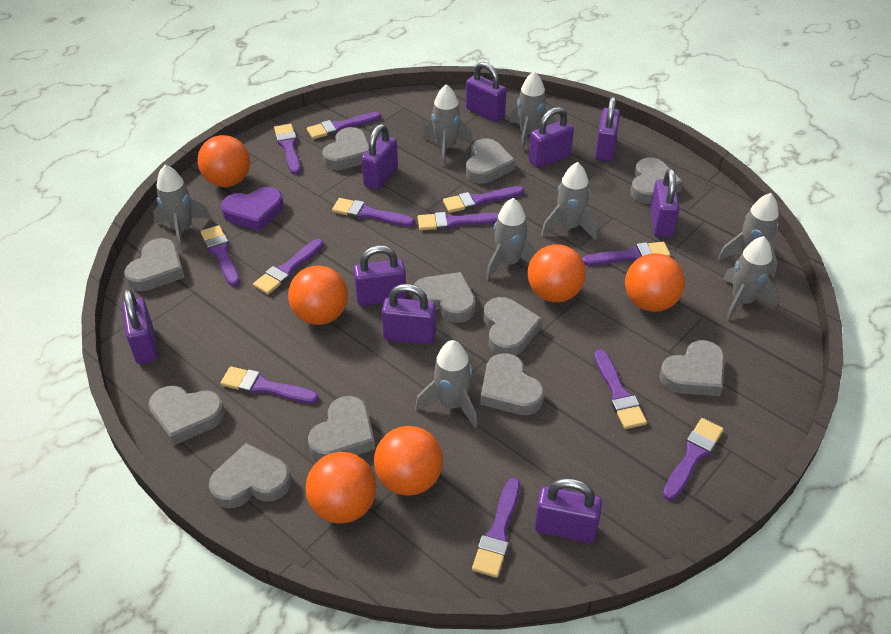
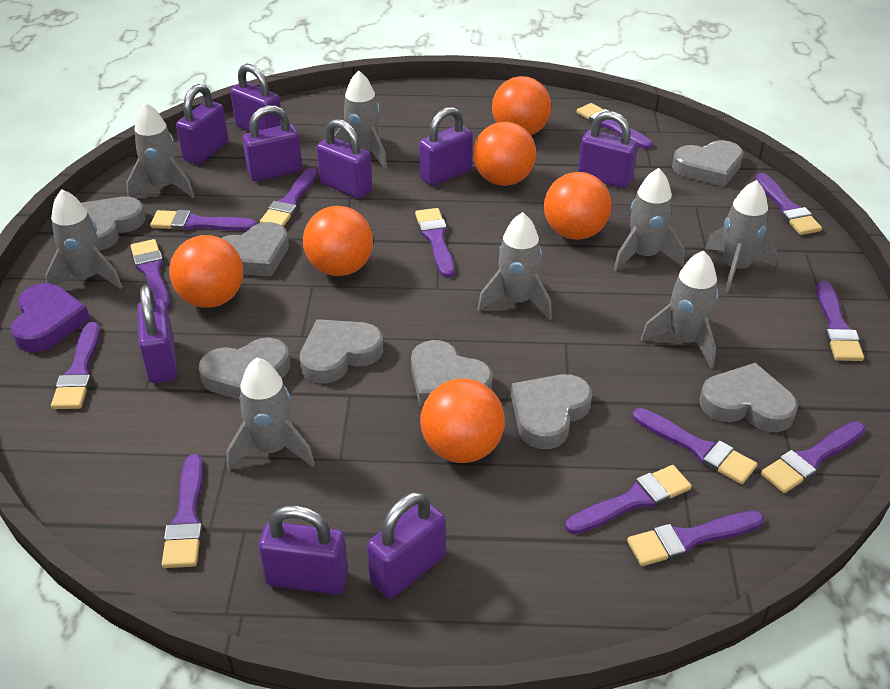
grey heart: 11 -> 8
purple brush: 12 -> 13

